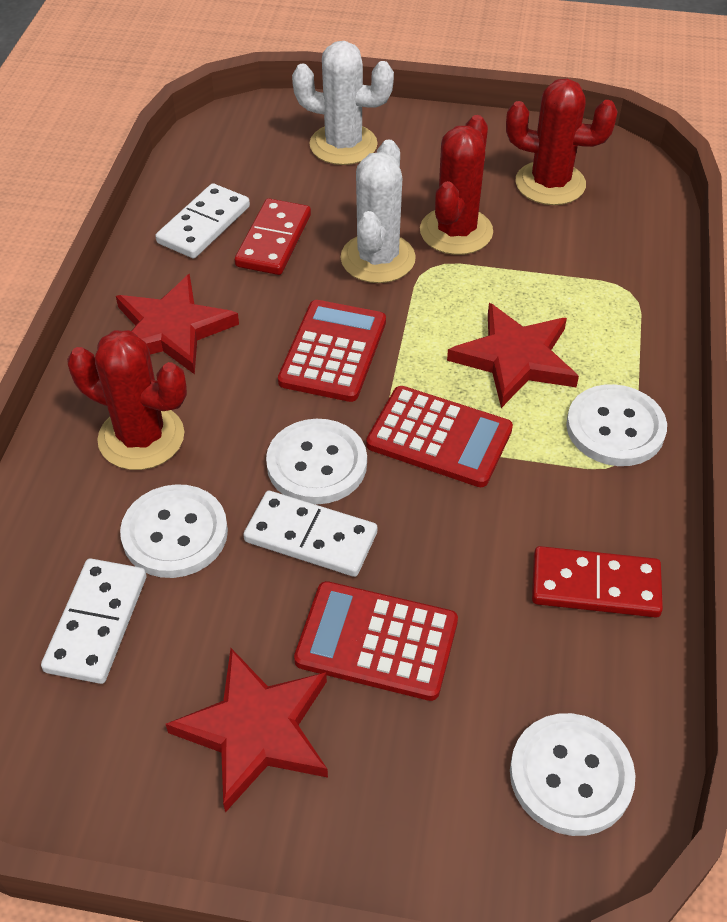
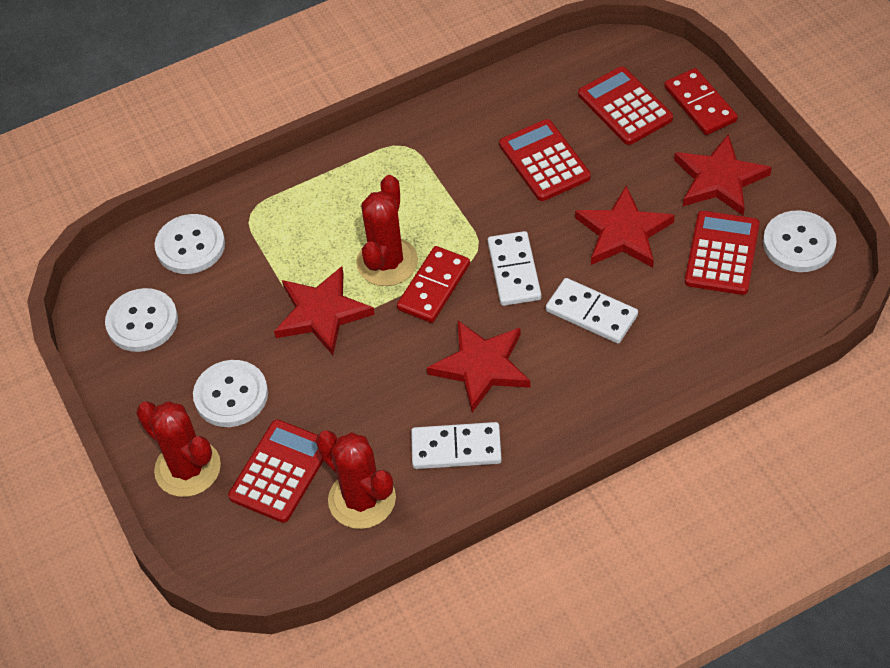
red calculator: 3 -> 4
red star: 3 -> 4
white cactus: 2 -> 0

